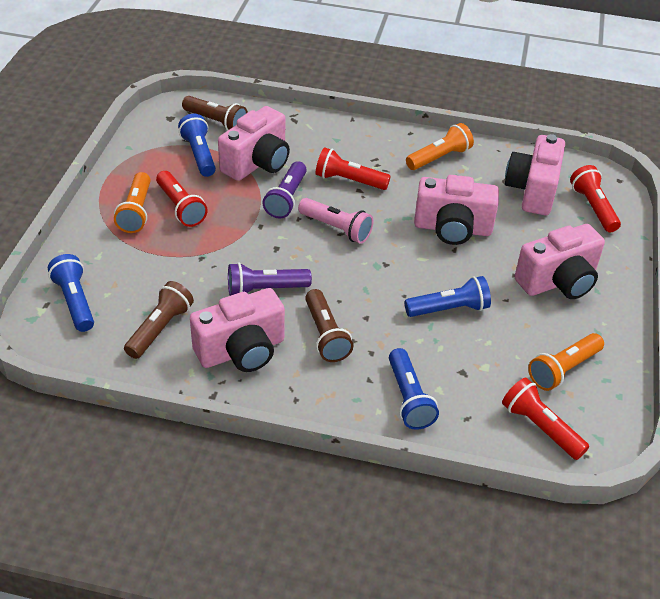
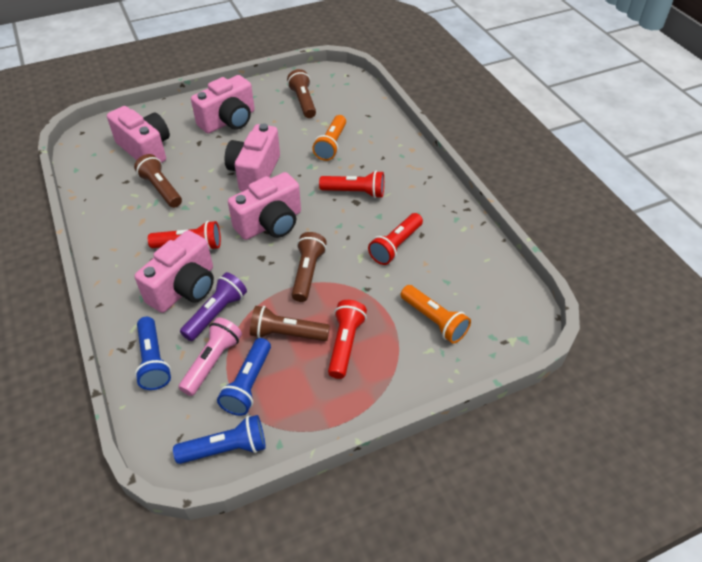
blue flashlight: 4 -> 3
brown flashlight: 3 -> 4
orange flashlight: 3 -> 2
purple flashlight: 2 -> 1

